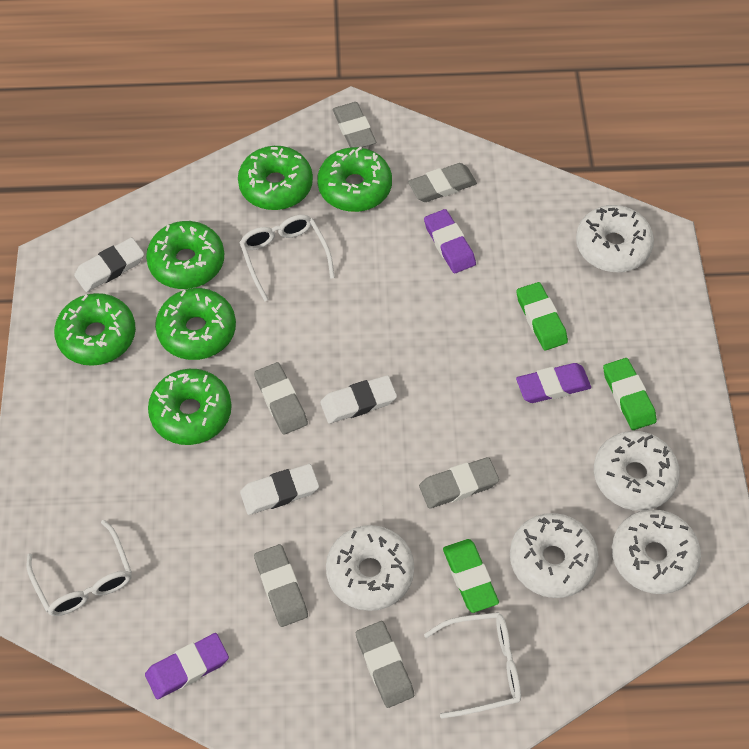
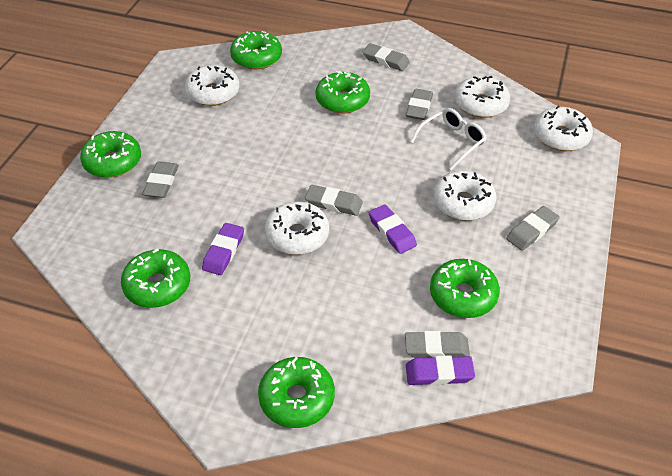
green eraser: 3 -> 0
white eraser: 3 -> 0
white glasses: 3 -> 1

